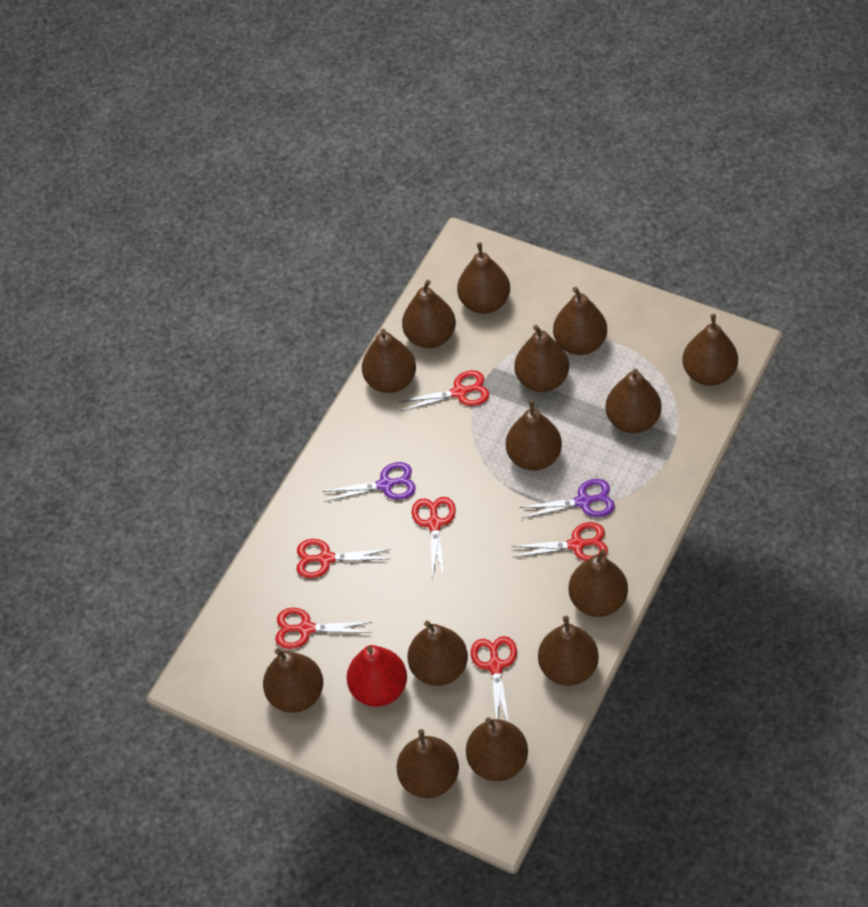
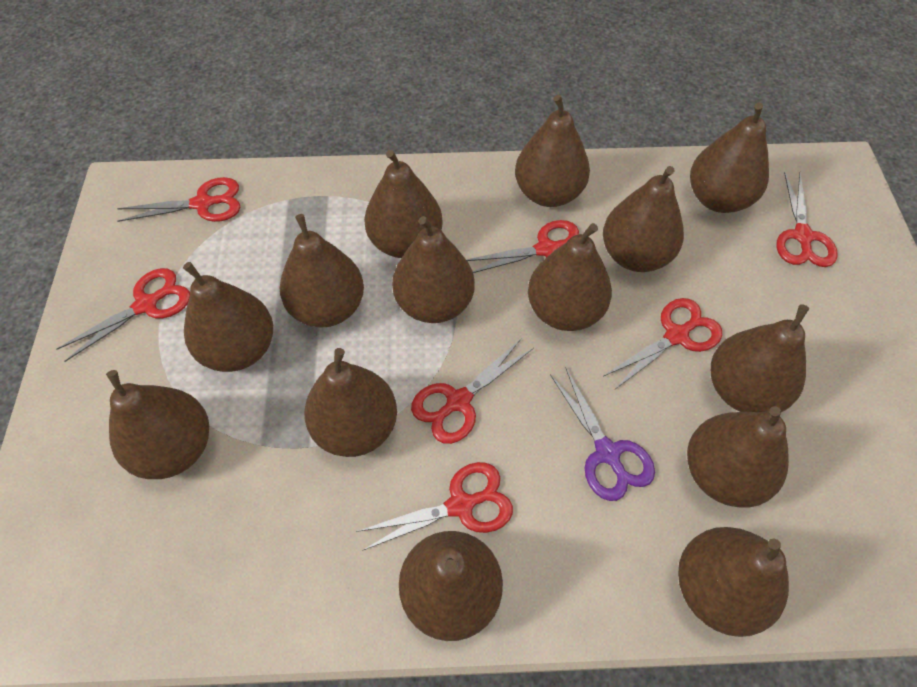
purple scissors: 2 -> 1
red pear: 1 -> 0
red scissors: 6 -> 7

